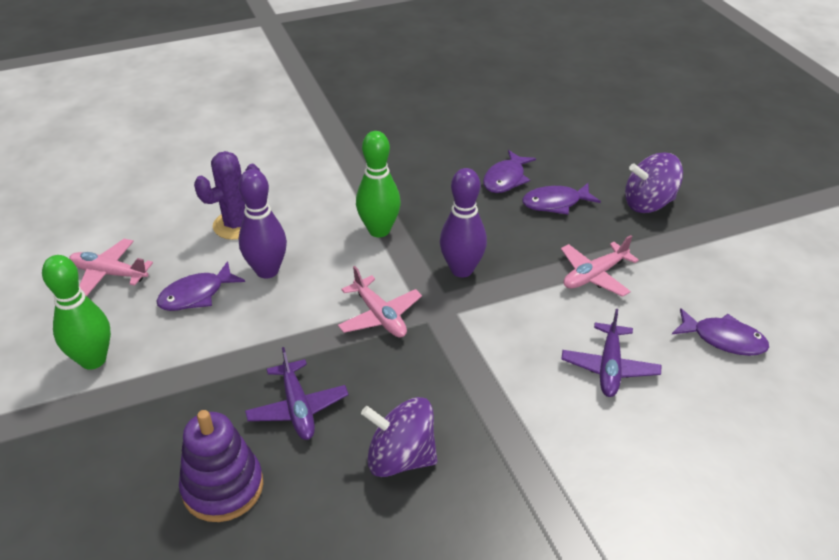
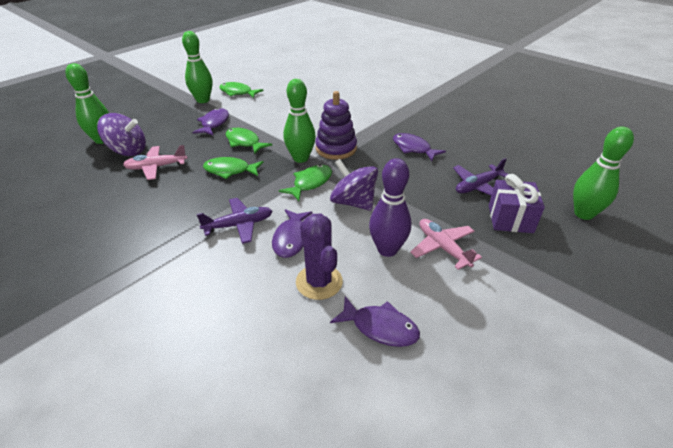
green bowling pin: 2 -> 4
green fish: 0 -> 4
pink plane: 3 -> 2
purple bowling pin: 2 -> 1
purple gift: 0 -> 1

